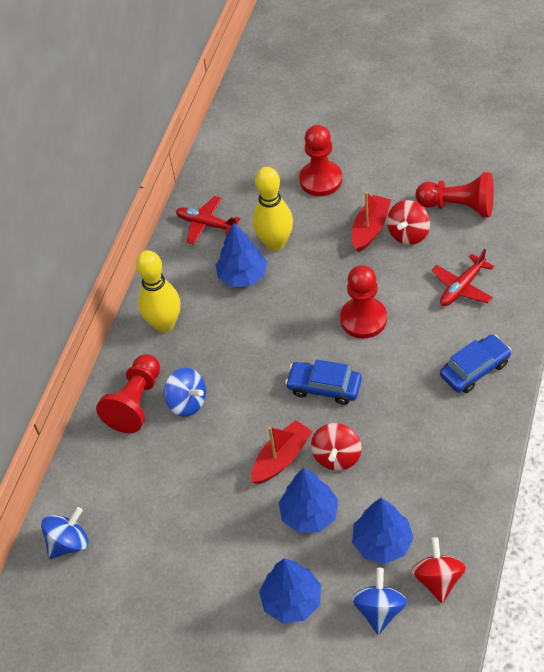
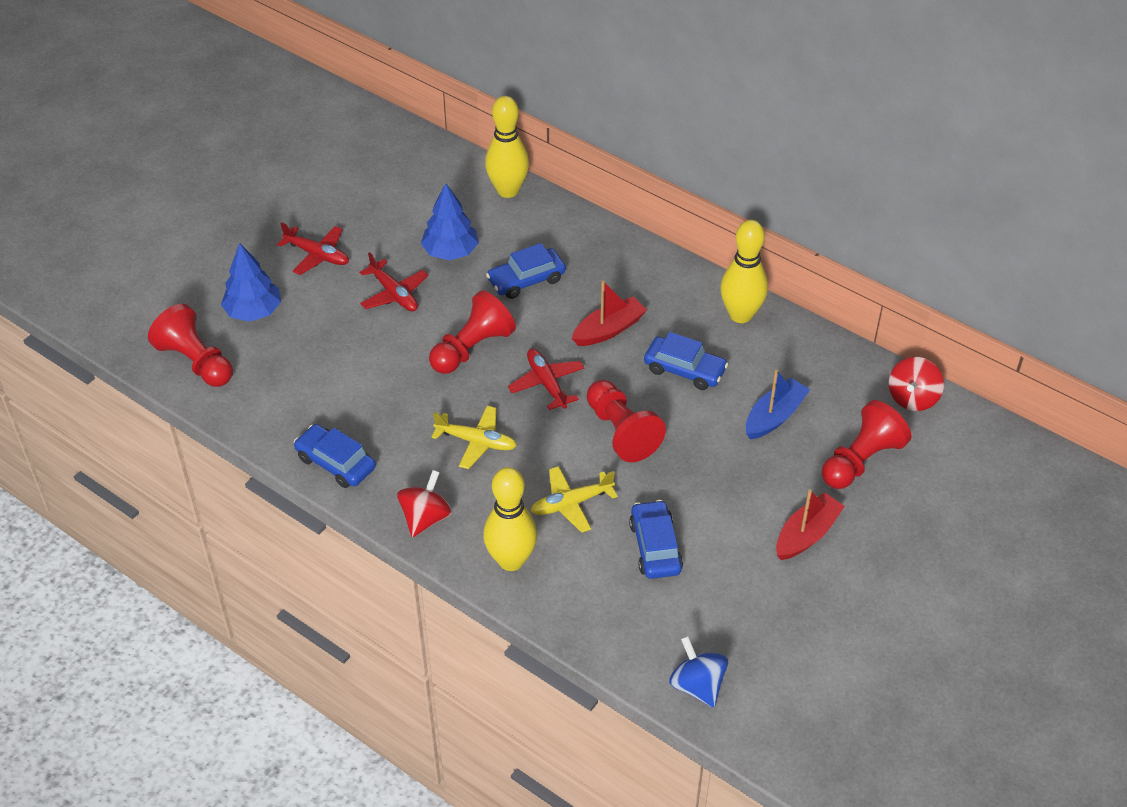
blue boat: 0 -> 1
blue car: 2 -> 4
blue spinning top: 3 -> 1
blue tree: 4 -> 2
red plane: 2 -> 3
red spinning top: 3 -> 2
yellow bowling pin: 2 -> 3
yellow plane: 0 -> 2

